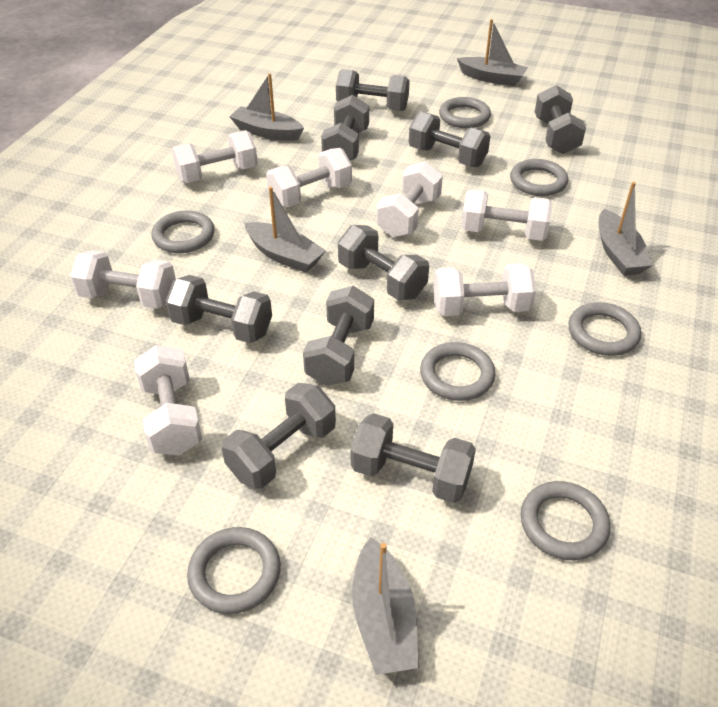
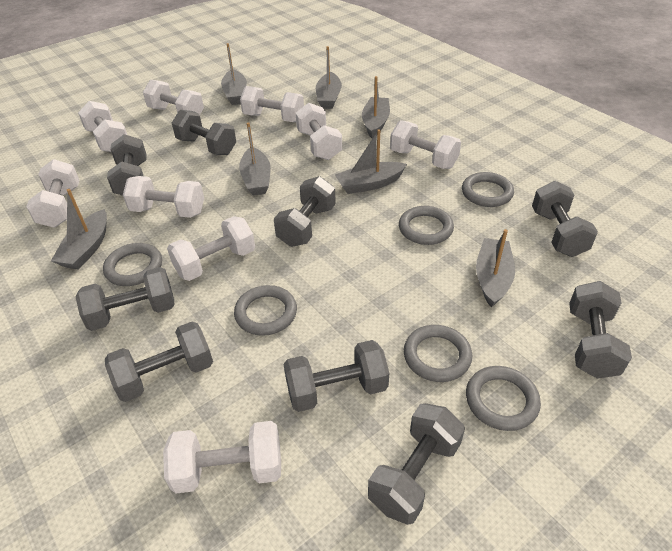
grey boat: 5 -> 7
grey ring: 7 -> 6
white dumbbell: 7 -> 9

